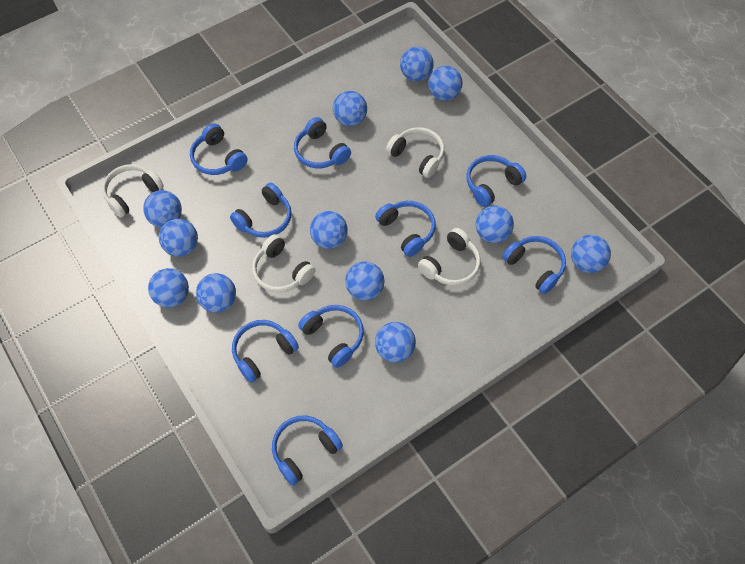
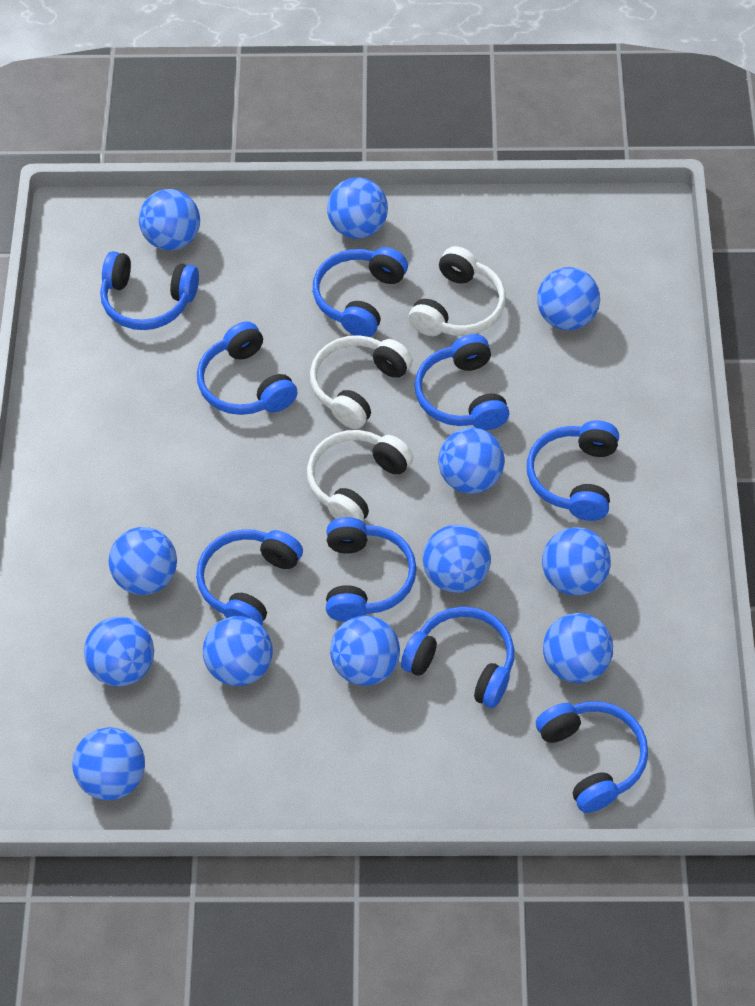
white headphones: 4 -> 3

